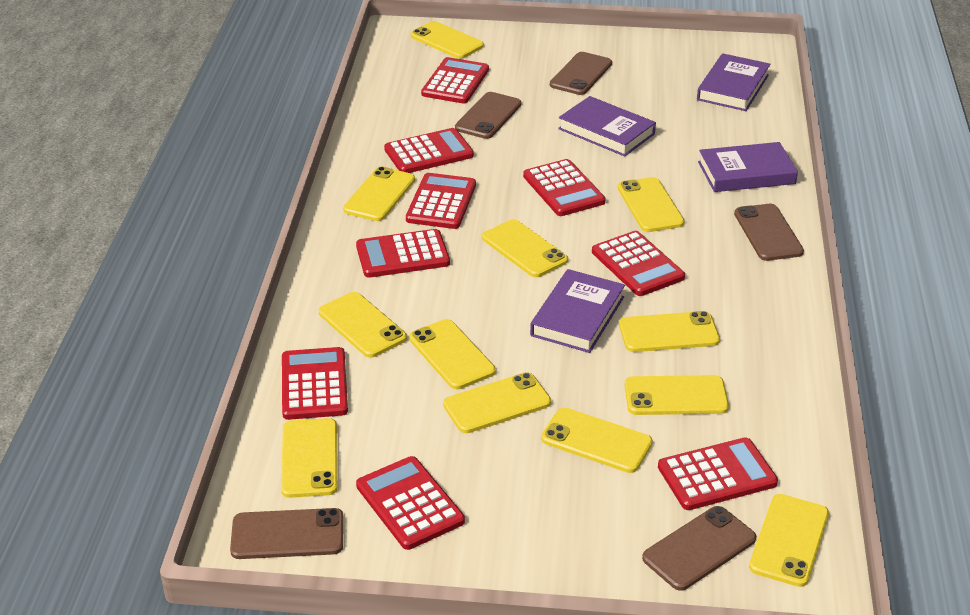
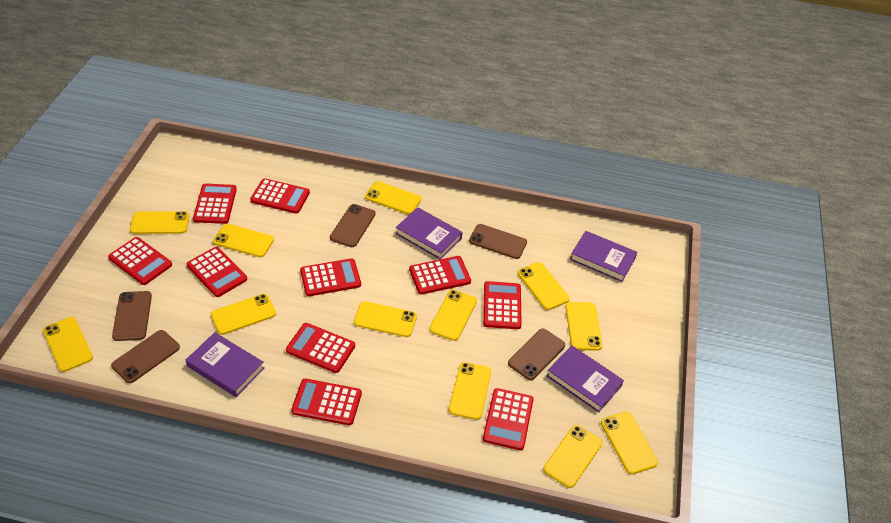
red calculator: 9 -> 10

